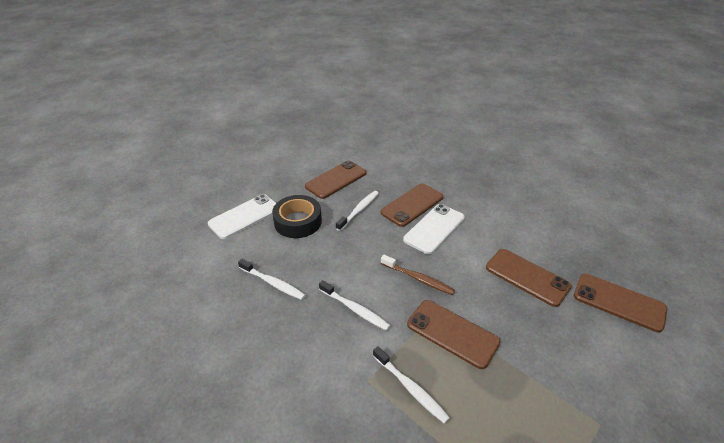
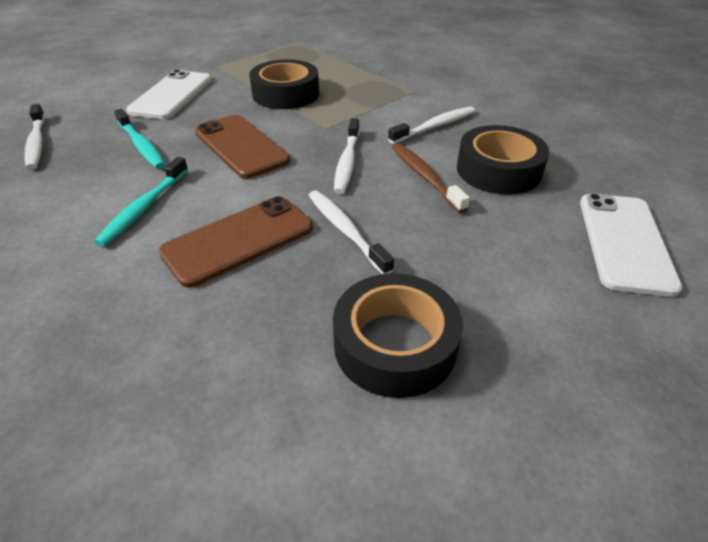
black tape: 1 -> 3
brown phone: 5 -> 2
turquoise toothbrush: 0 -> 2

